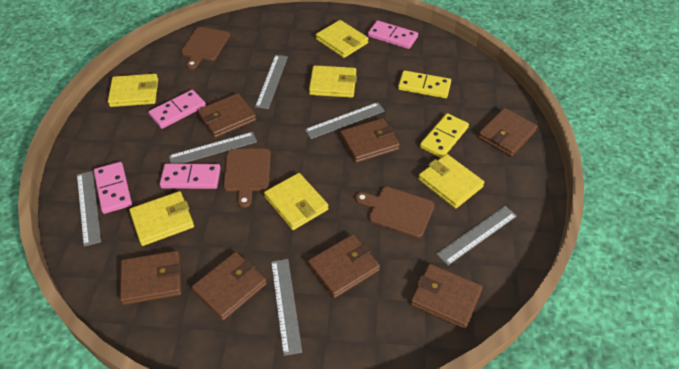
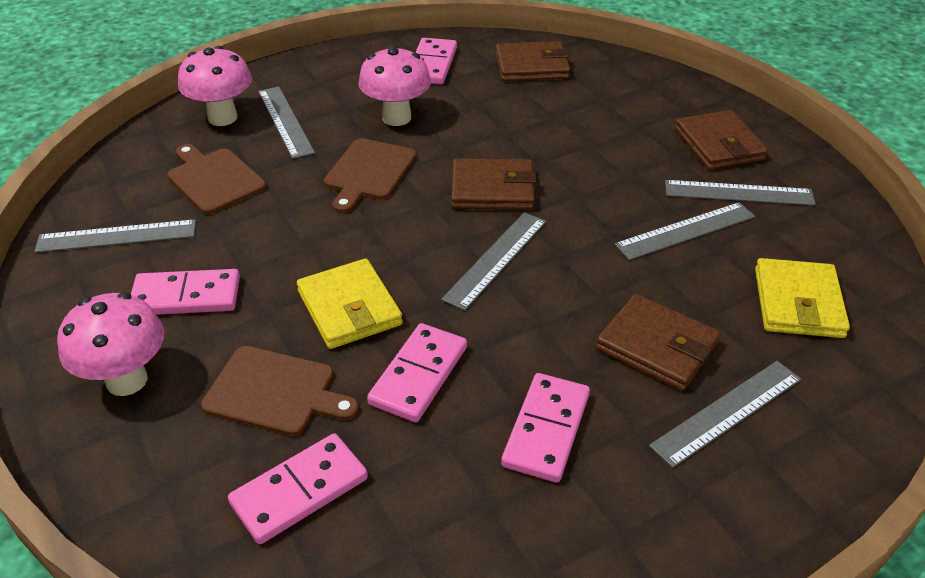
brown wallet: 7 -> 4
pink domino: 4 -> 5
pink mushroom: 0 -> 3
yellow domino: 2 -> 0
yellow wallet: 6 -> 2

